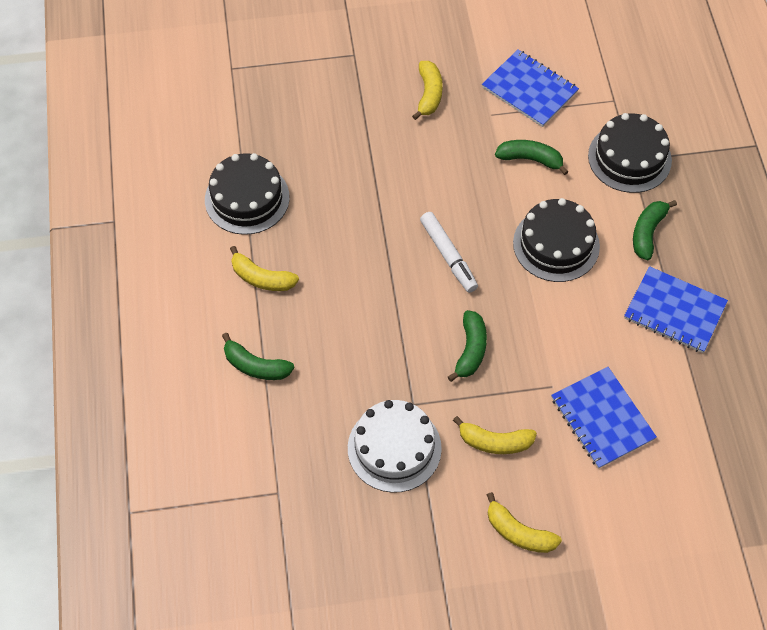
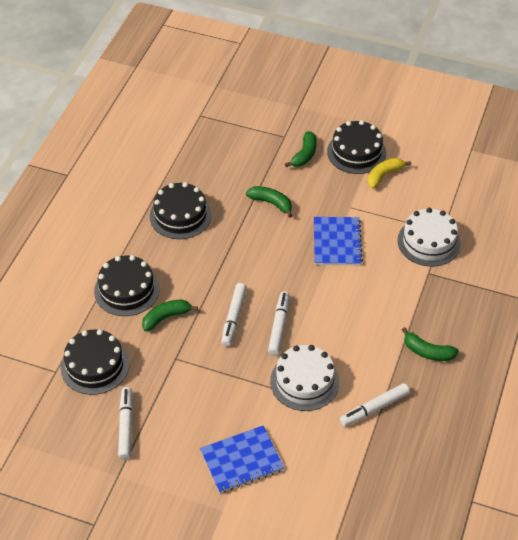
black cake: 3 -> 4
blue notebook: 3 -> 2
white cake: 1 -> 2
white marker: 1 -> 4
yellow banana: 4 -> 1

